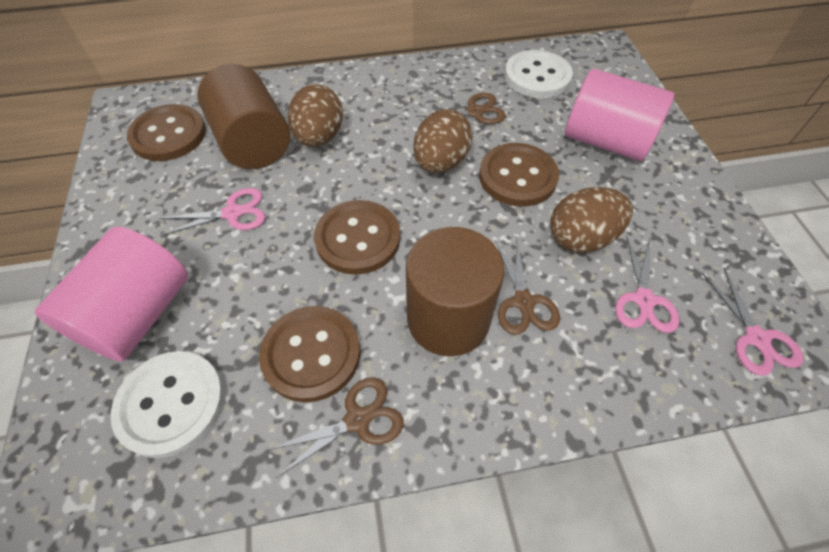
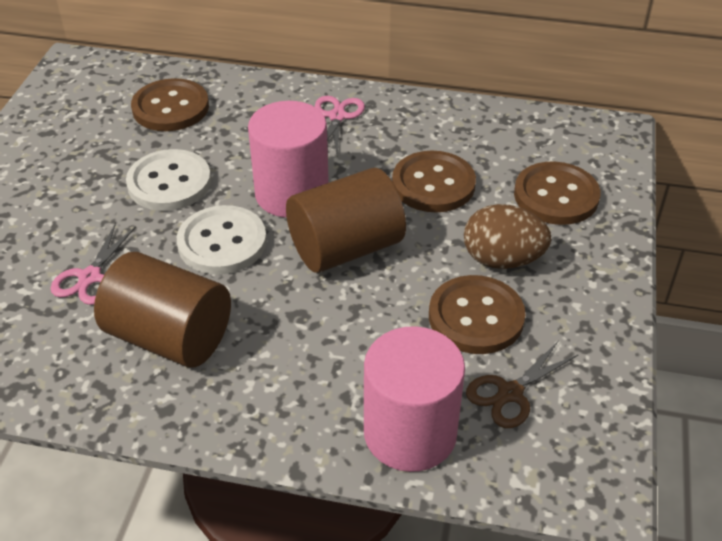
brown egg: 3 -> 1
brown scissors: 3 -> 1
pink scissors: 3 -> 2

